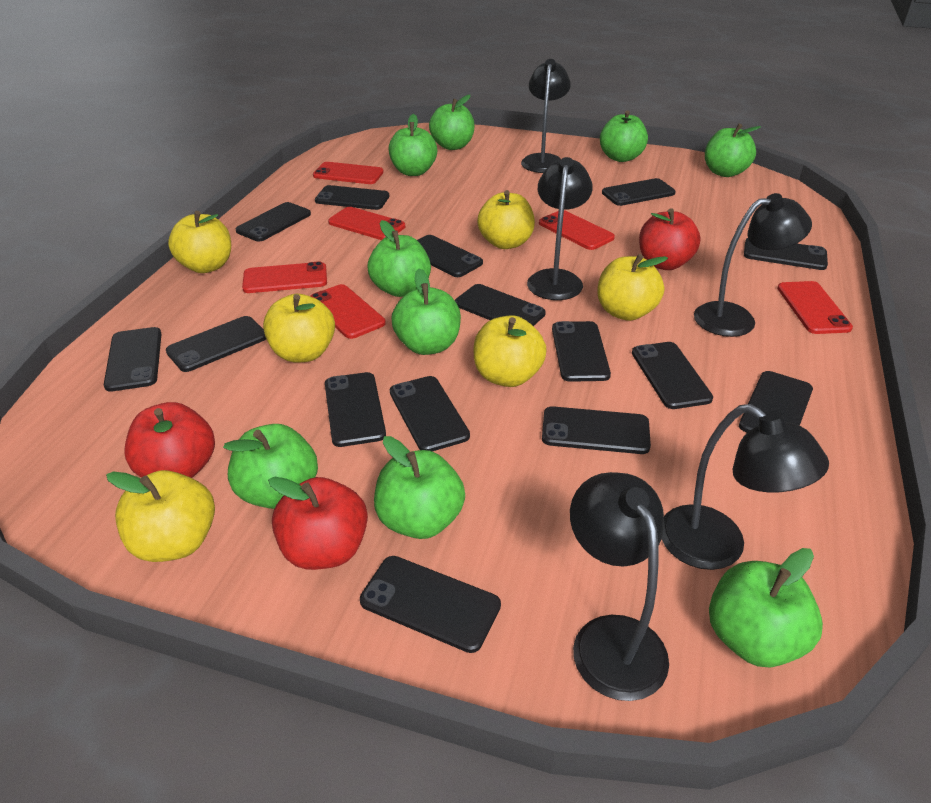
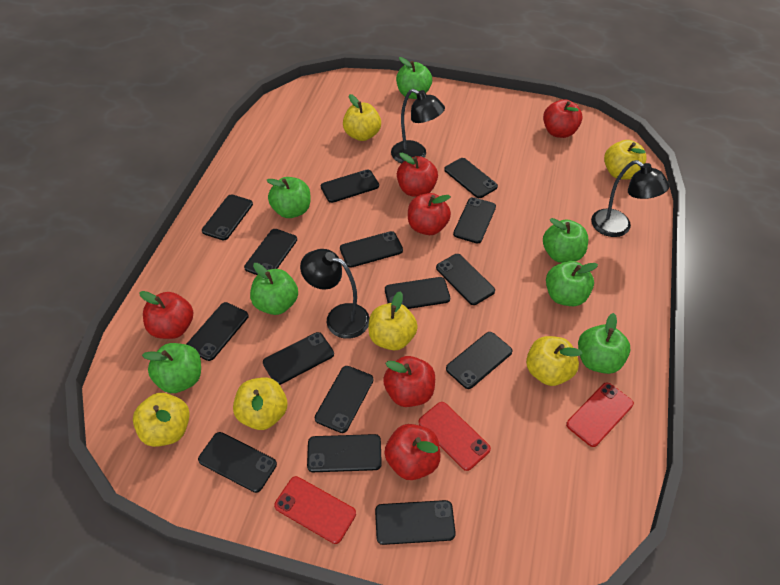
black lamp: 5 -> 3
green apple: 9 -> 7
red apple: 3 -> 6
red phone: 6 -> 3

